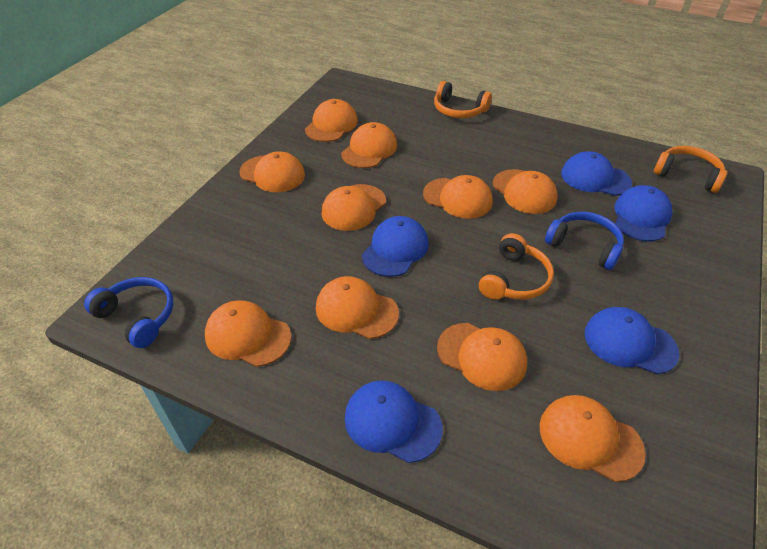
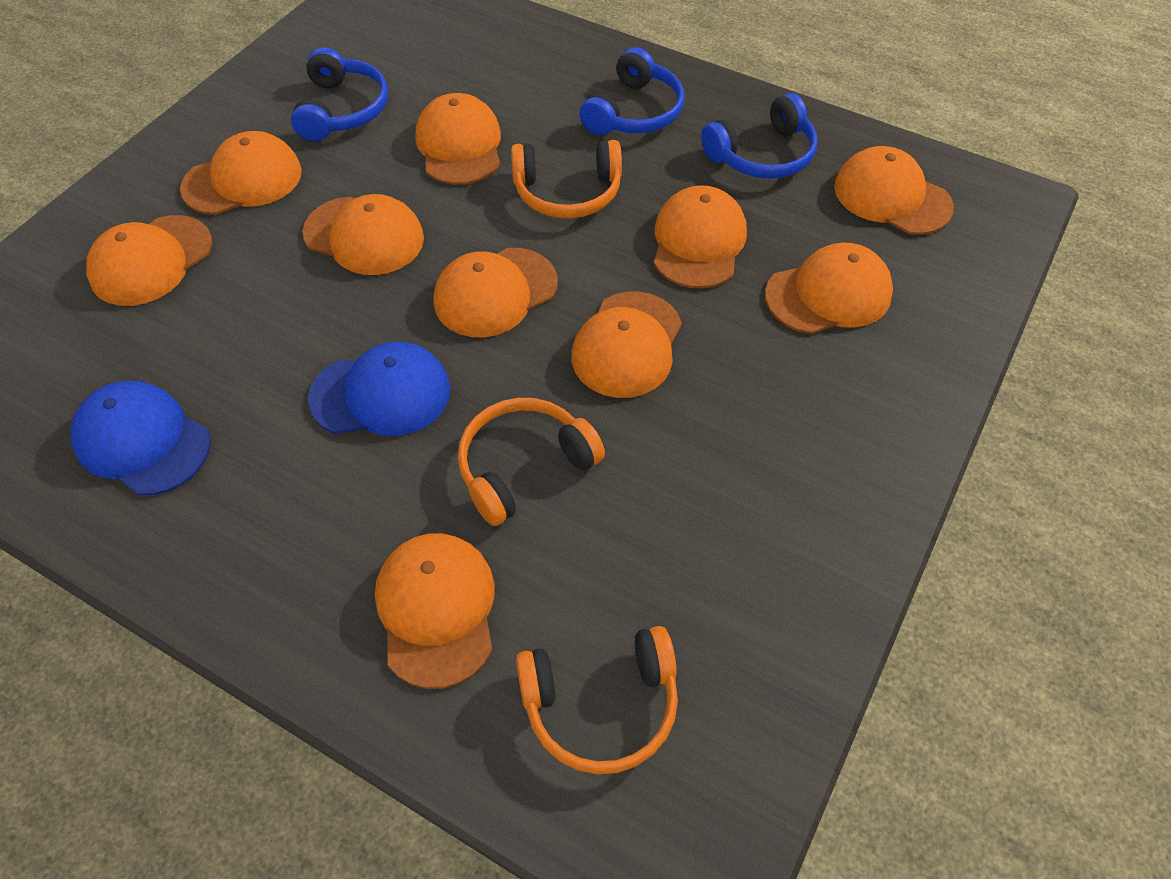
blue cap: 5 -> 2
blue headphones: 2 -> 3

